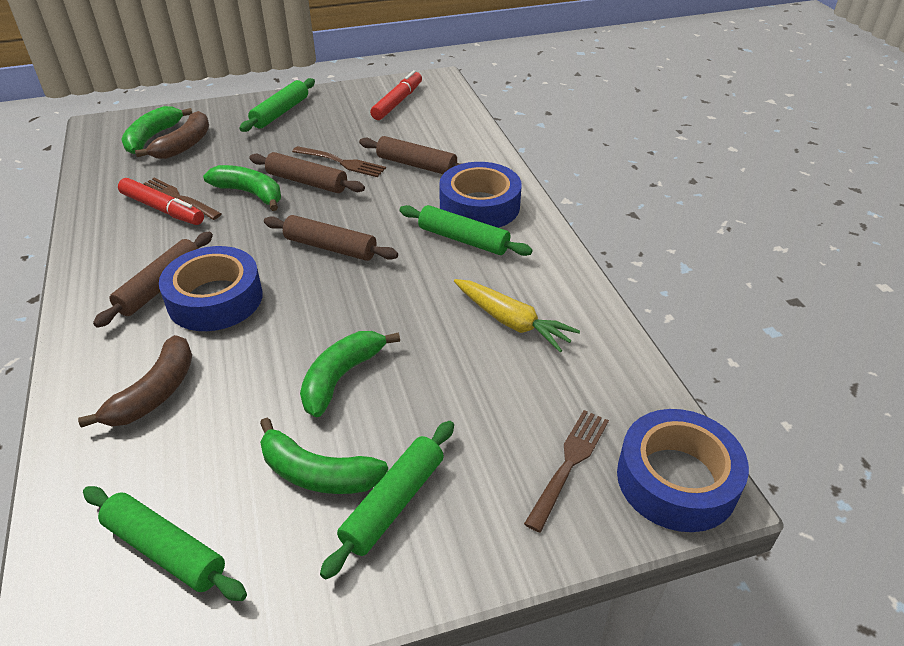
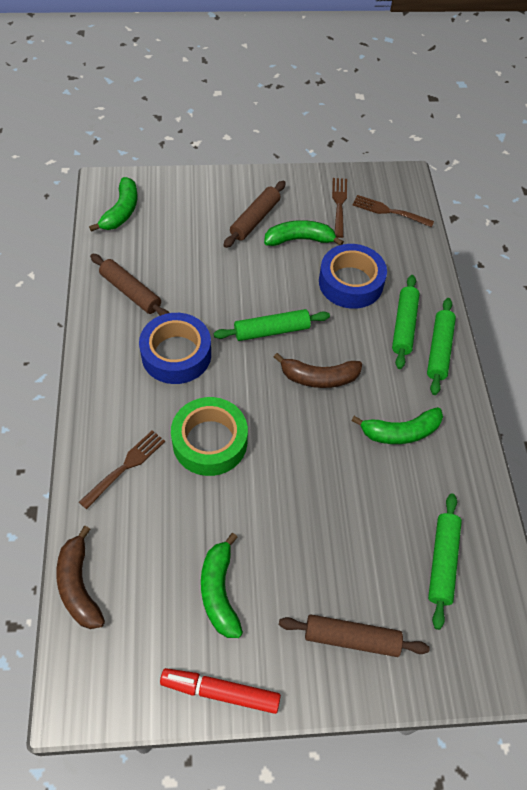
blue tape: 3 -> 2
brown rolling pin: 4 -> 3
green tape: 0 -> 1
red marker: 2 -> 1
yellow carrot: 1 -> 0

